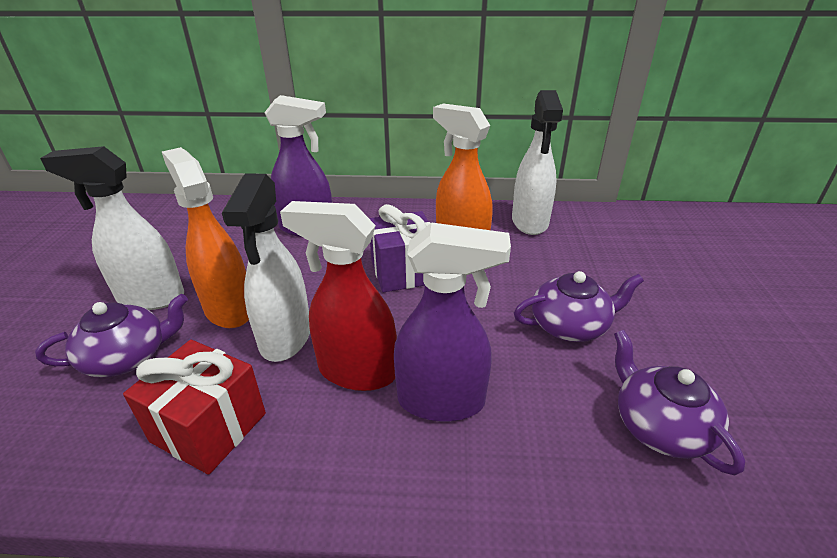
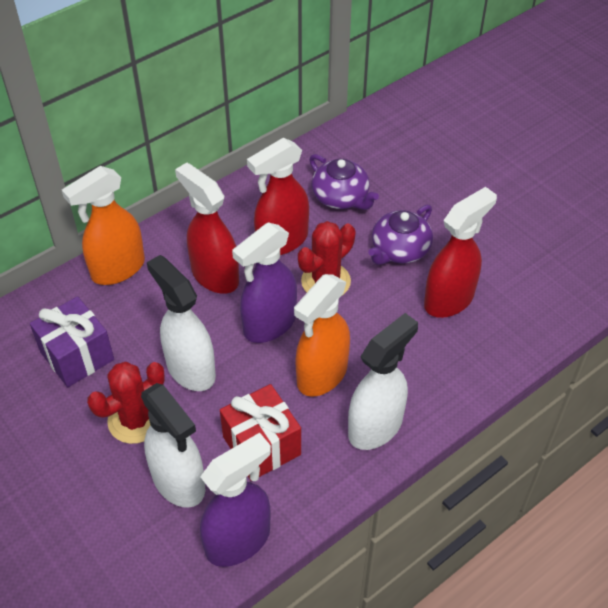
purple teapot: 3 -> 2
red cactus: 0 -> 2
red spray bottle: 1 -> 3

